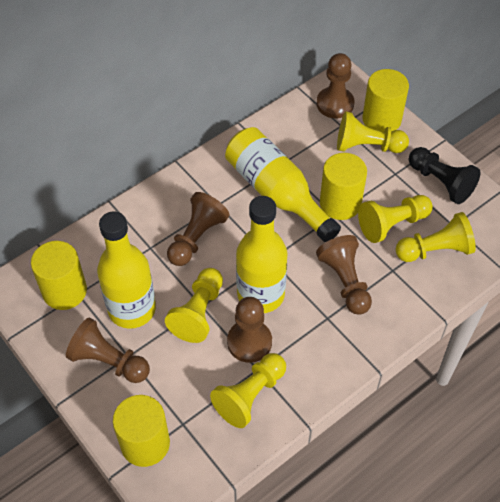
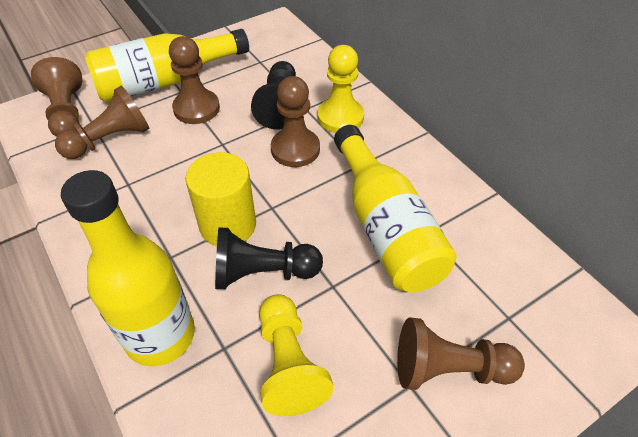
black pawn: 1 -> 2
yellow cylinder: 4 -> 1
yellow pawn: 5 -> 2

